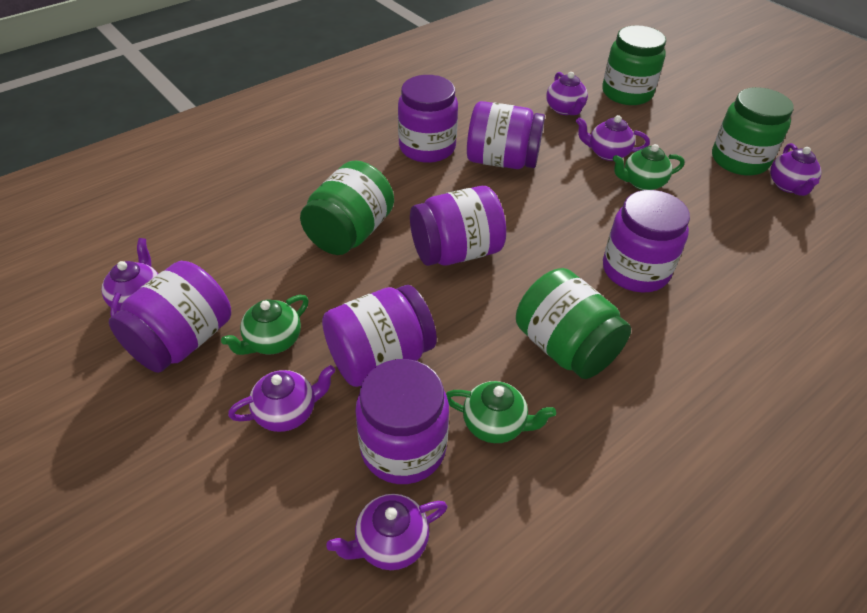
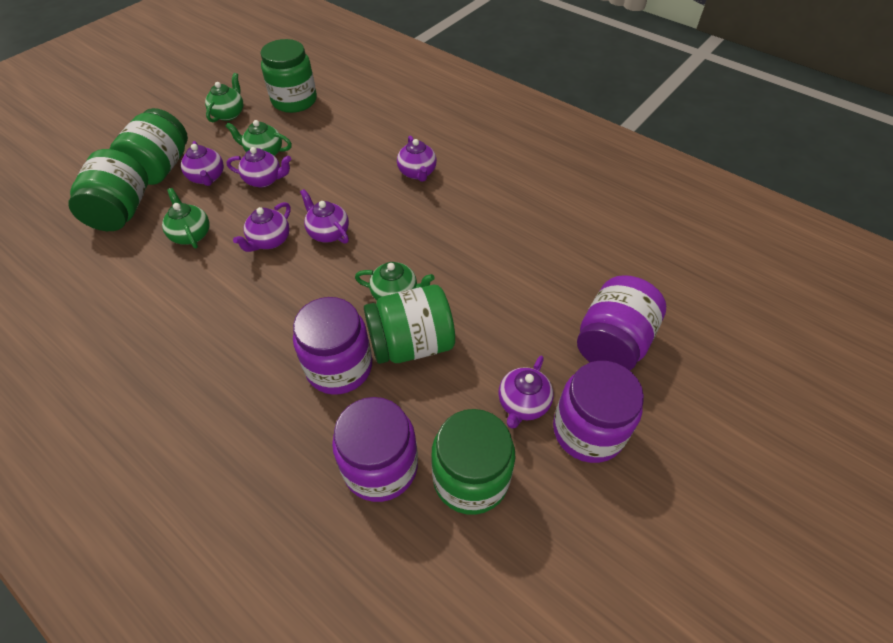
green jar: 4 -> 5
green teapot: 3 -> 4
purple jar: 7 -> 4

